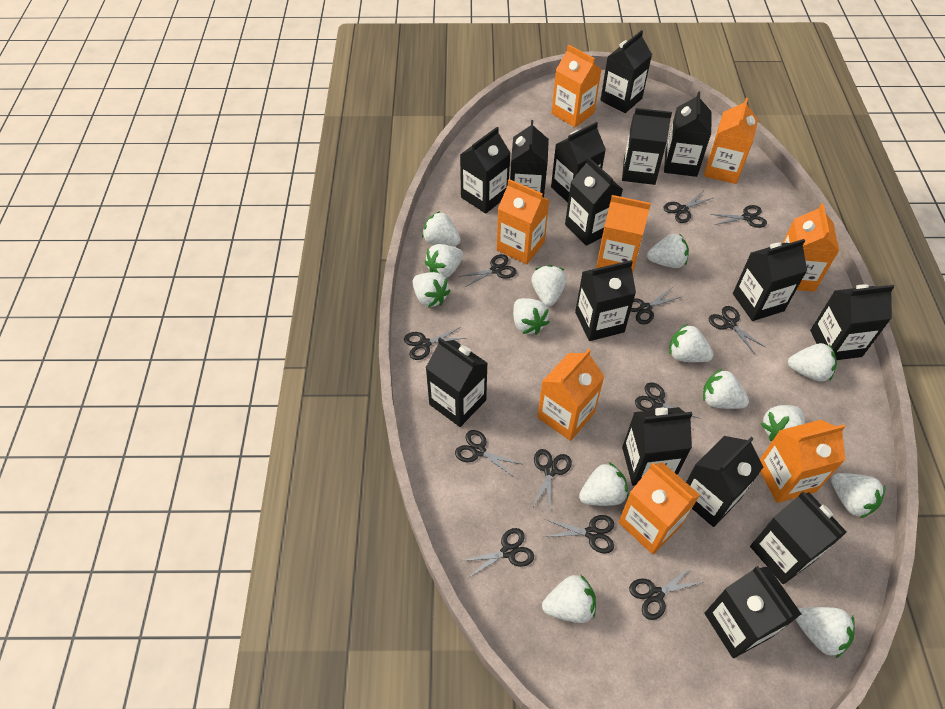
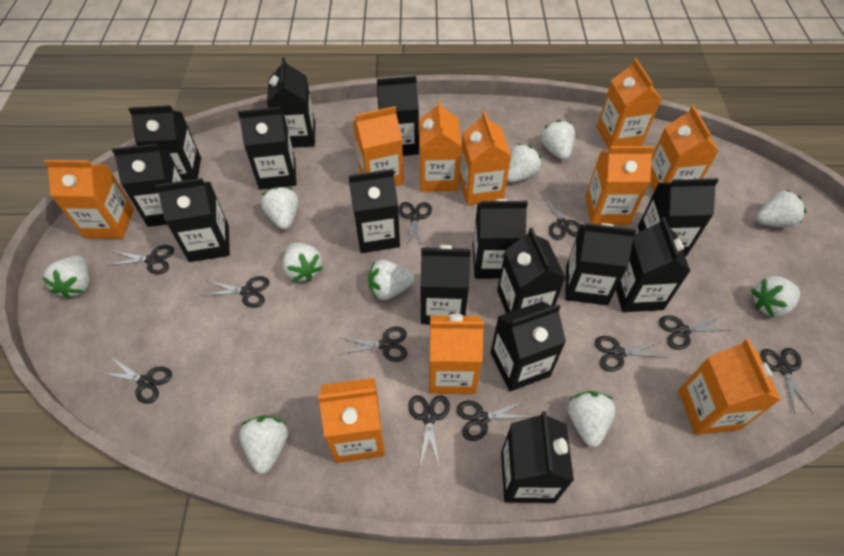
black scissors: 12 -> 11
orange carton: 8 -> 10
white strawberry: 14 -> 10

